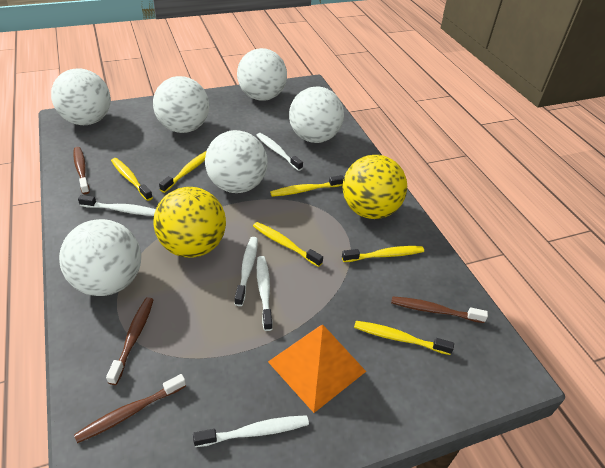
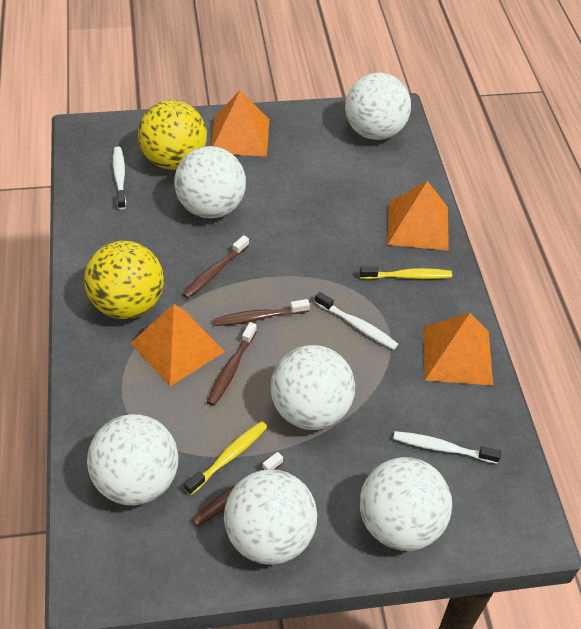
orange pyramid: 1 -> 4
white toothbrush: 5 -> 3
yellow toothbrush: 6 -> 2

